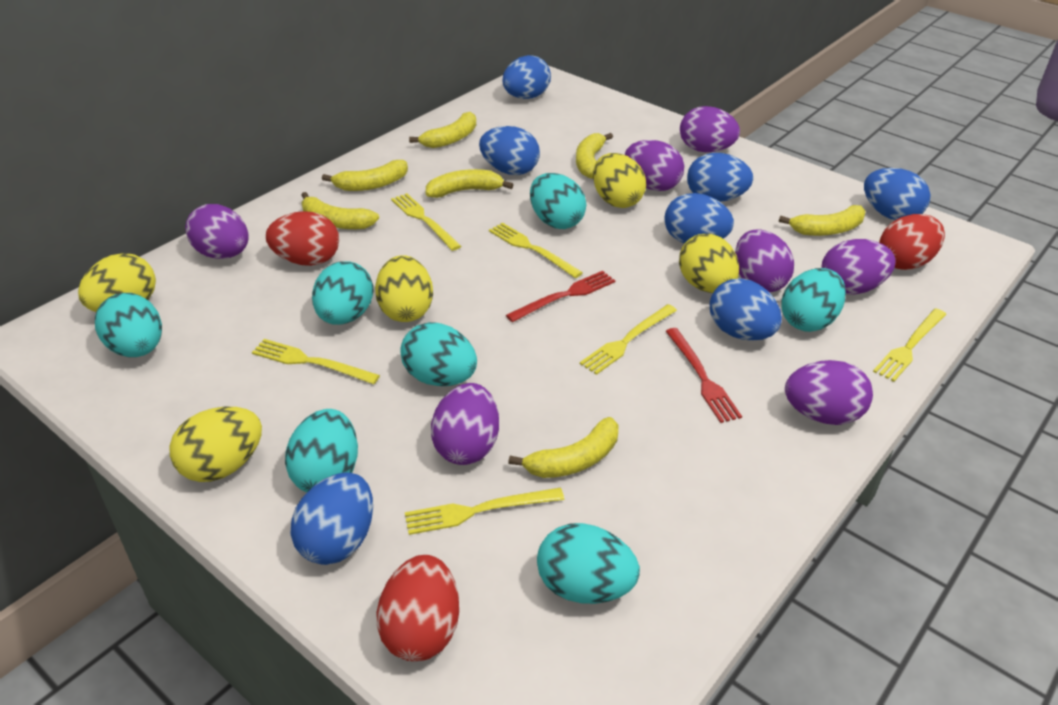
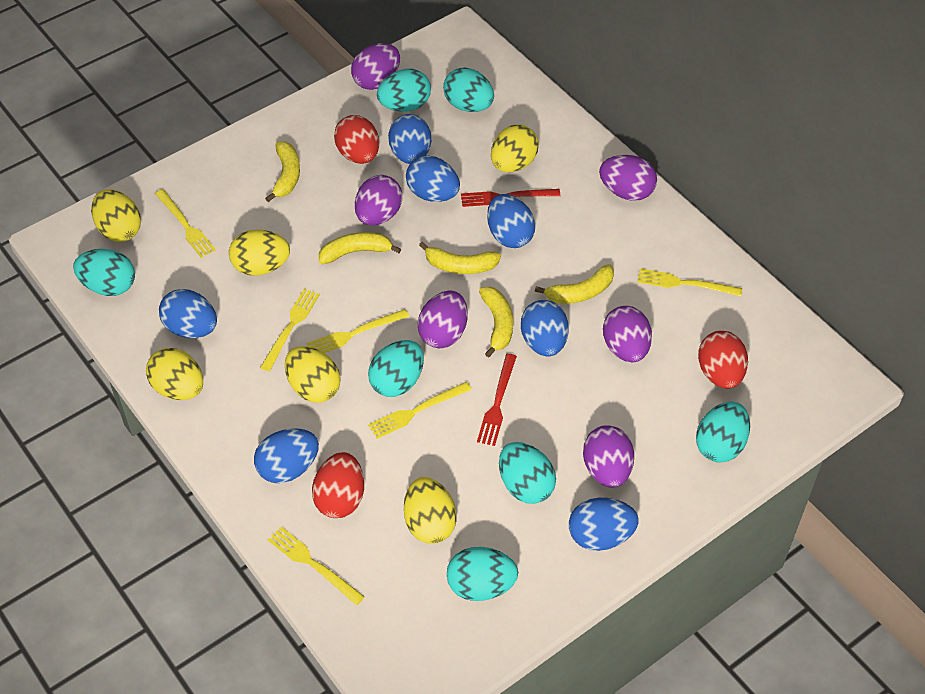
purple egg: 7 -> 6
yellow banana: 7 -> 5
yellow egg: 5 -> 6

